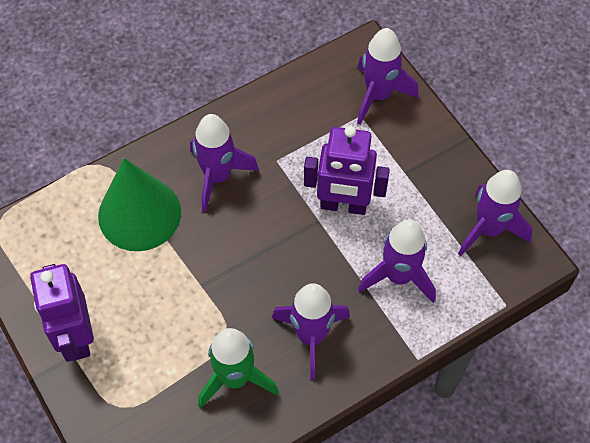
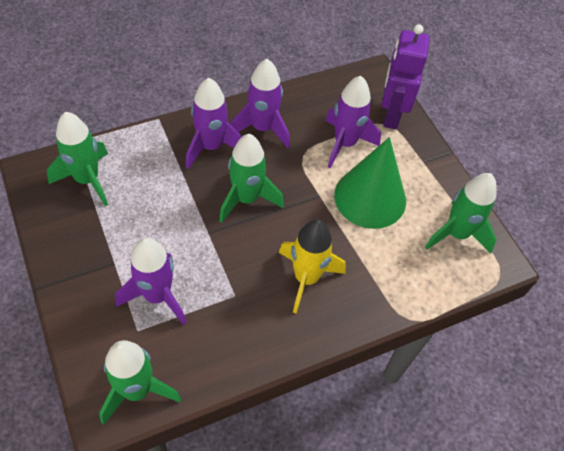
green rocket: 1 -> 4
purple robot: 2 -> 1
purple rocket: 5 -> 4
yellow rocket: 0 -> 1

